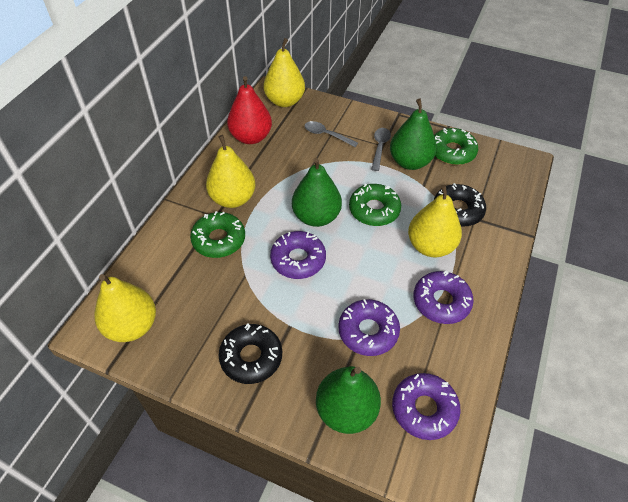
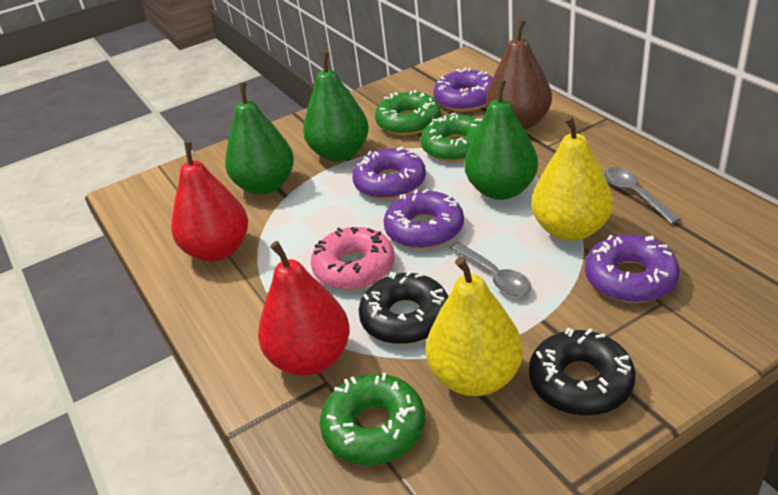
brown pear: 0 -> 1
pink donut: 0 -> 1
red pear: 1 -> 2
yellow pear: 4 -> 2

